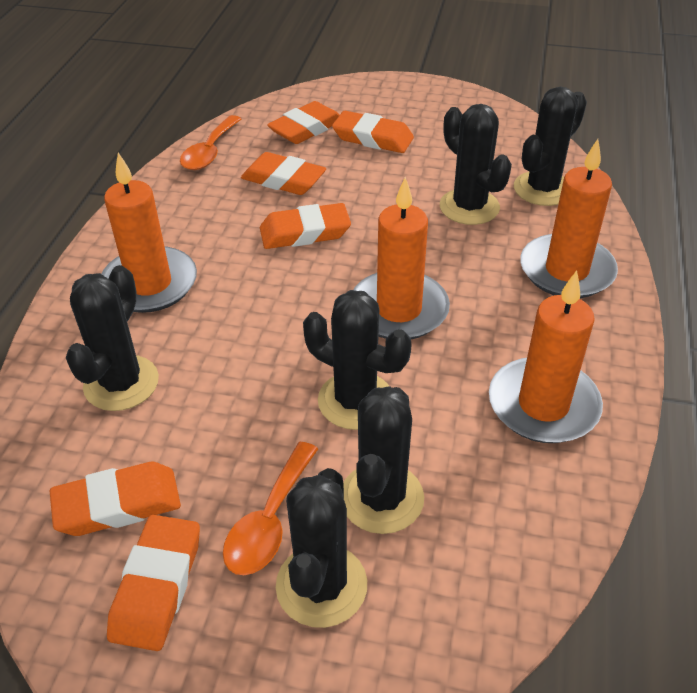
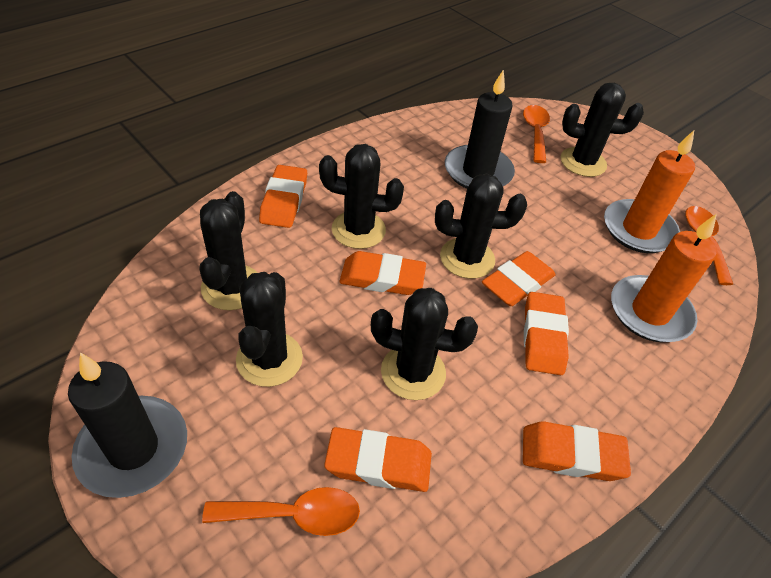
black candle: 0 -> 2
orange candle: 4 -> 2
orange spoon: 2 -> 3

